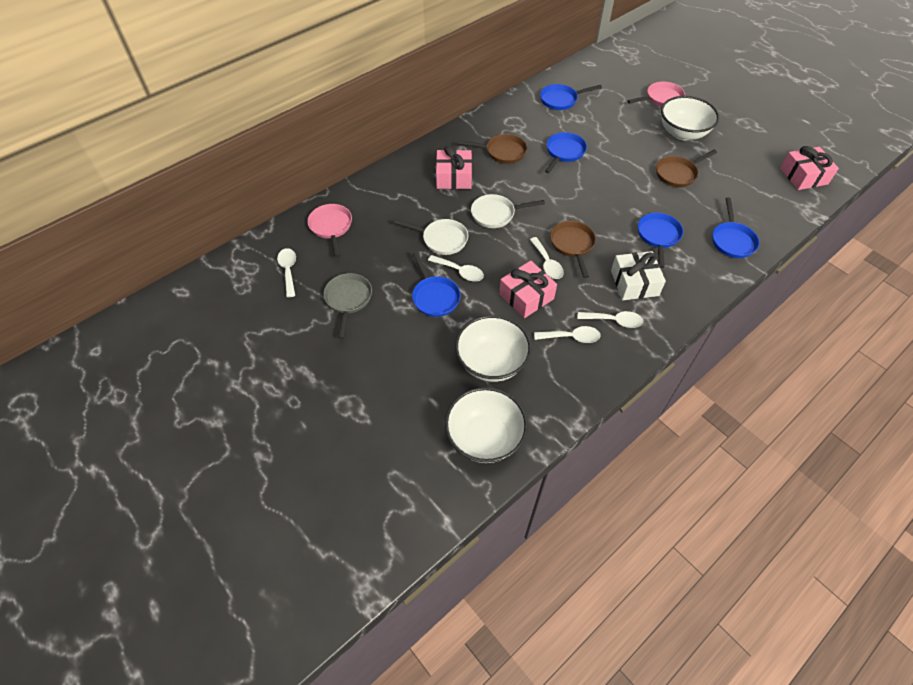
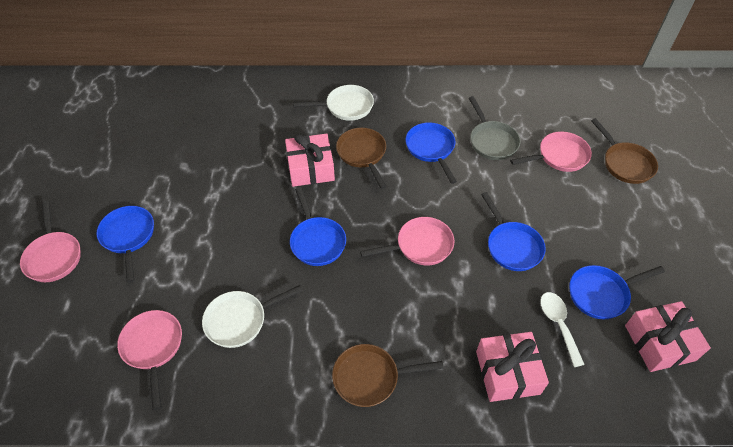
pink pan: 2 -> 4
white bowl: 3 -> 0
white gift: 1 -> 0
white spoon: 5 -> 1

